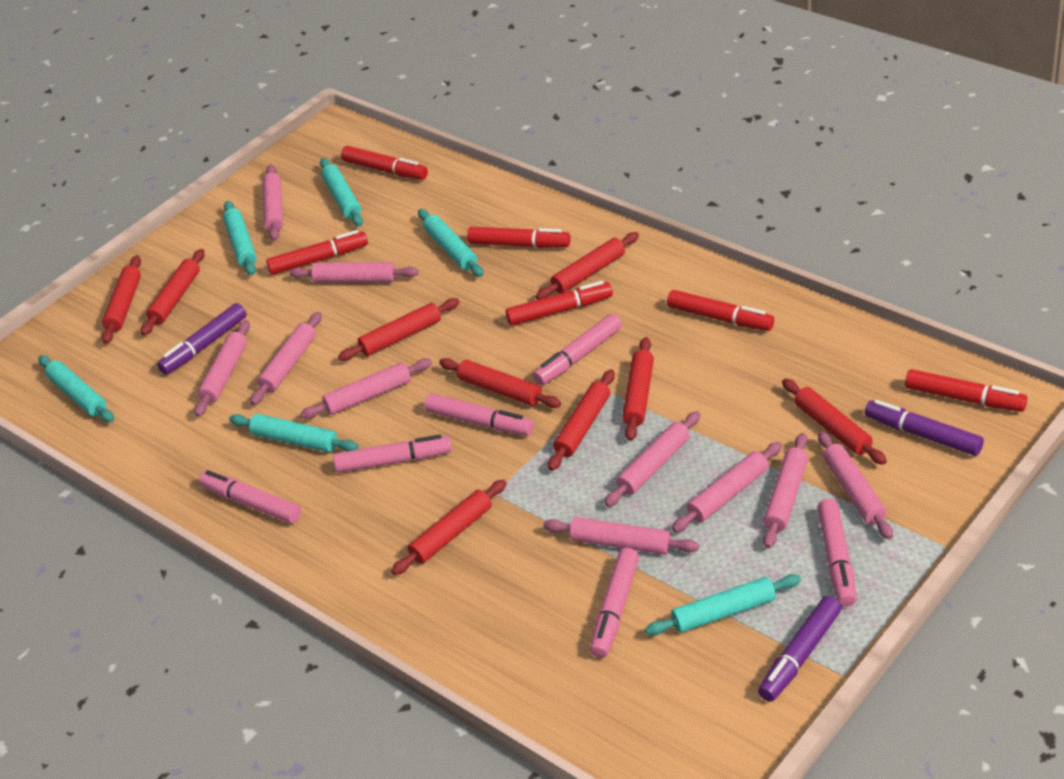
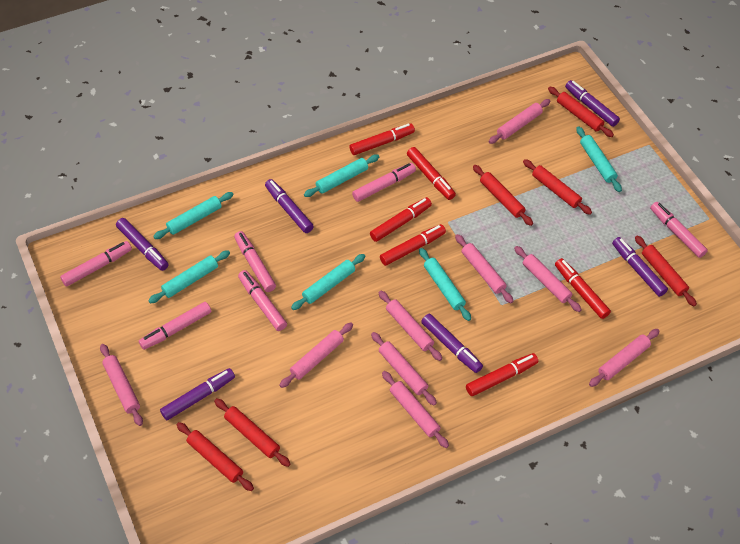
pink rolling pin: 10 -> 9
purple marker: 3 -> 6
red rolling pin: 9 -> 6

